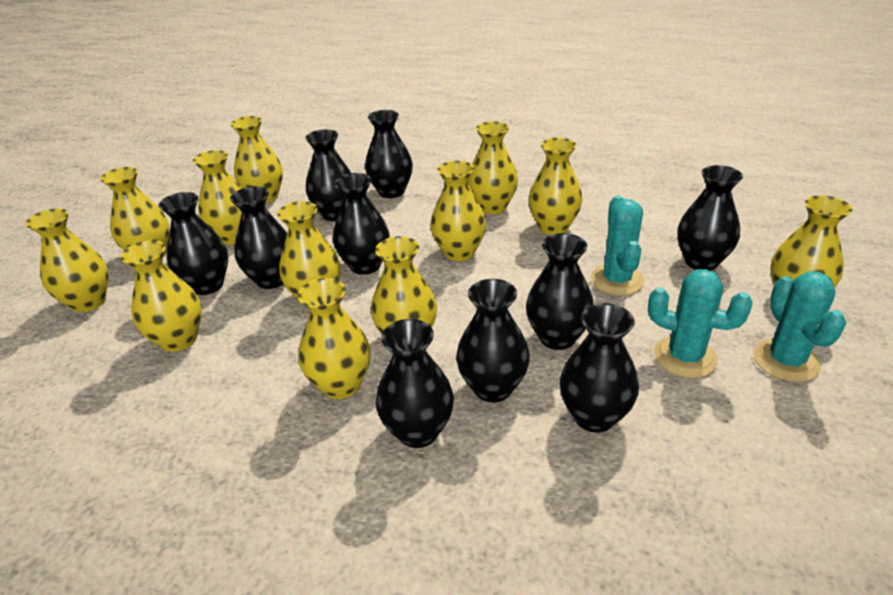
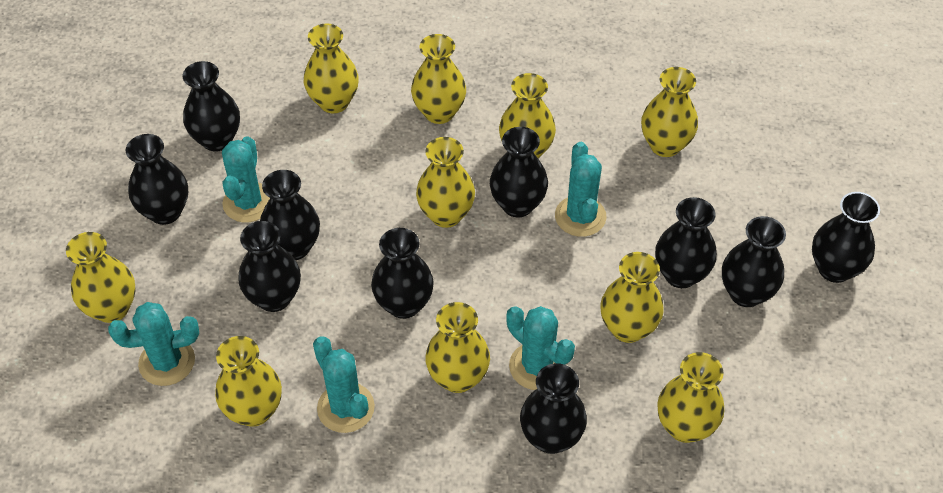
turquoise cactus: 3 -> 5
yellow vase: 12 -> 10

